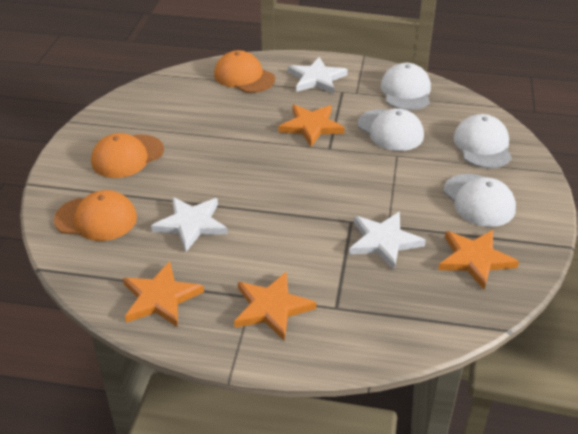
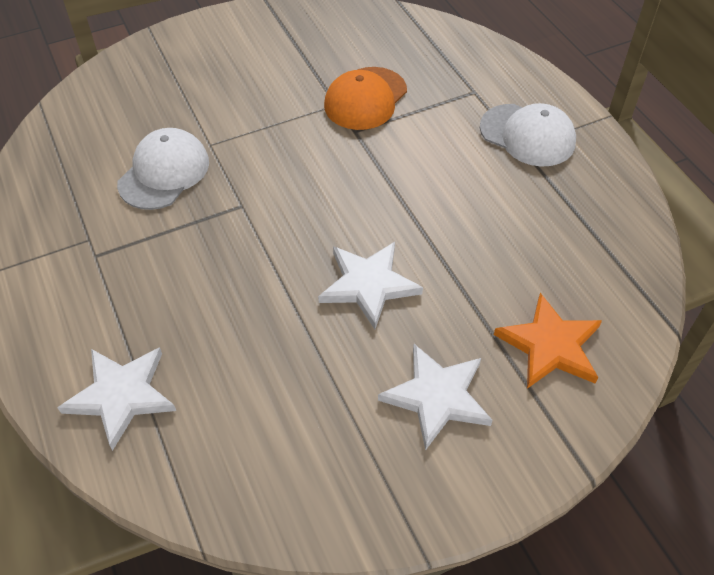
orange cap: 3 -> 1
orange star: 4 -> 1
white cap: 4 -> 2

